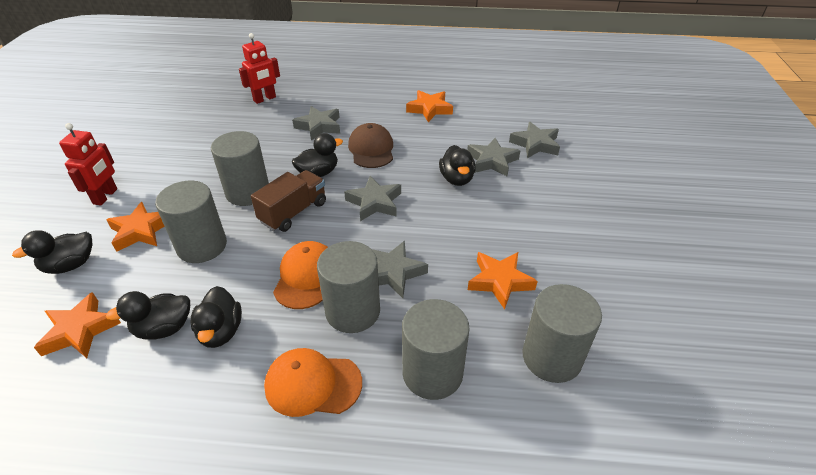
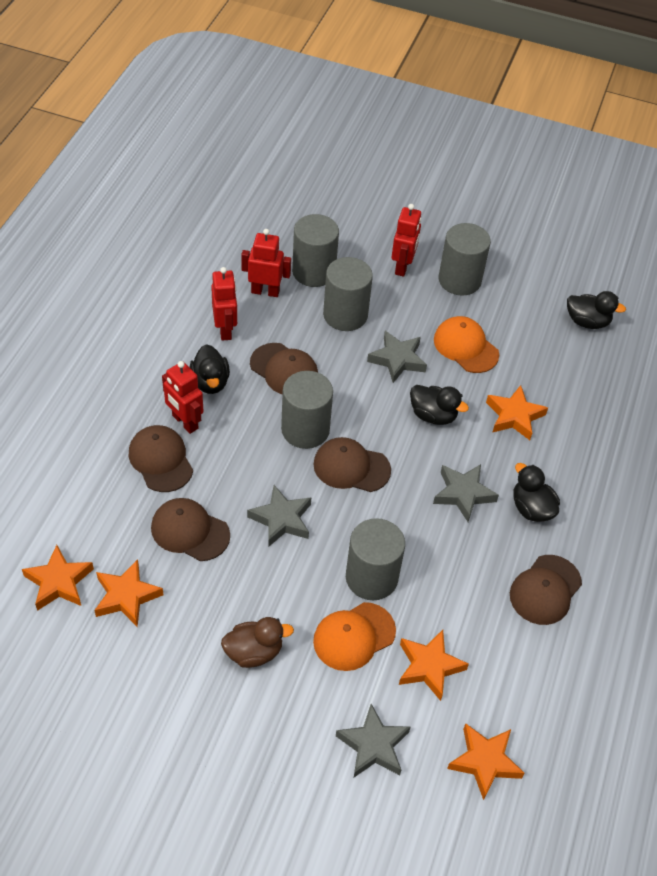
black duck: 5 -> 4
brown cap: 1 -> 5
brown duck: 0 -> 1
brown truck: 1 -> 0
grey star: 5 -> 4
orange star: 4 -> 5
red robot: 2 -> 4

